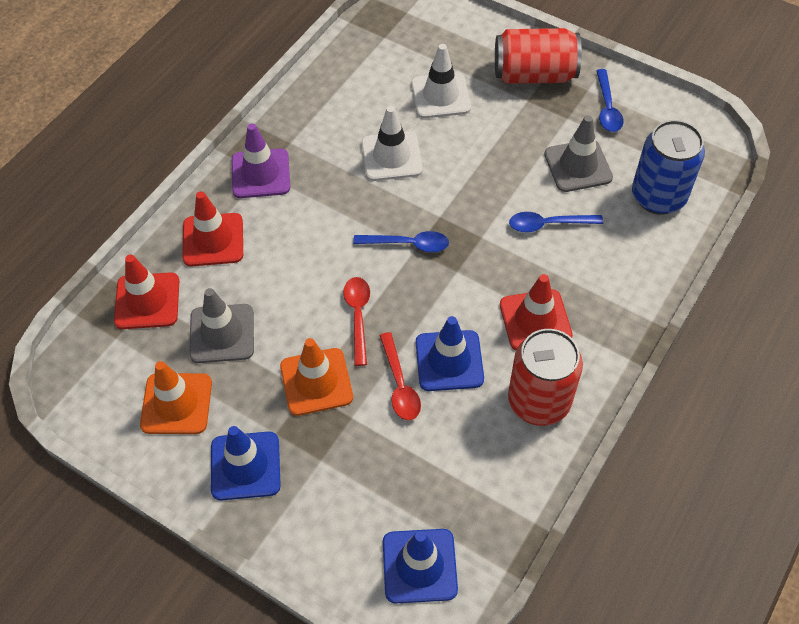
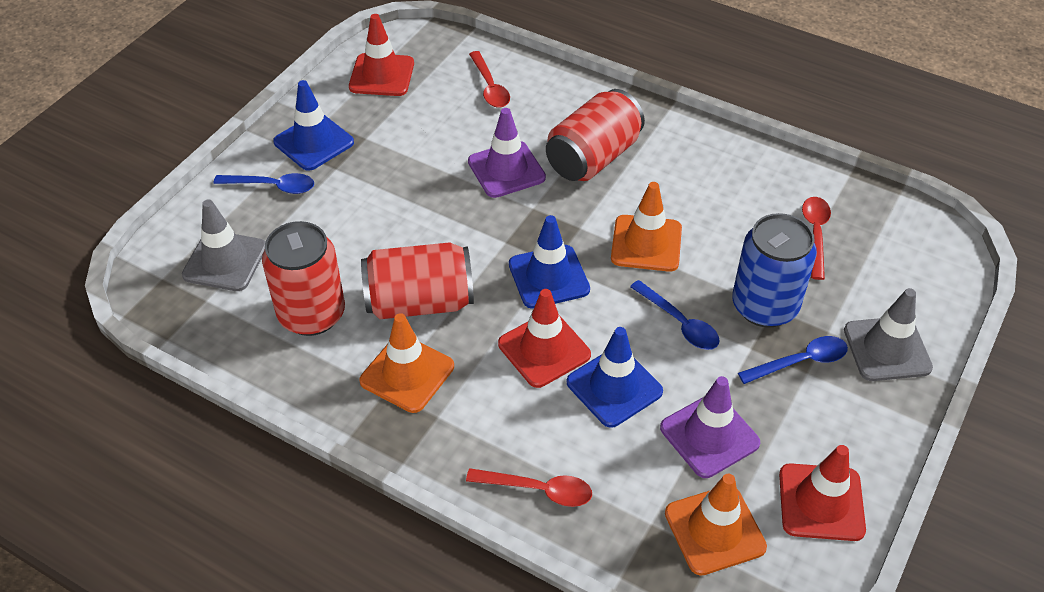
orange traffic cone: 2 -> 3
purple traffic cone: 1 -> 2
red can: 2 -> 3
red spoon: 2 -> 3
white traffic cone: 2 -> 0

